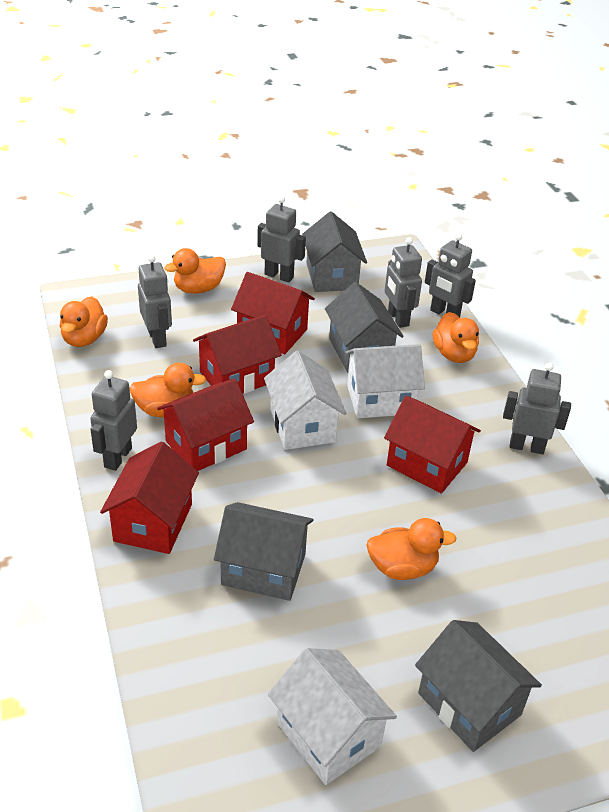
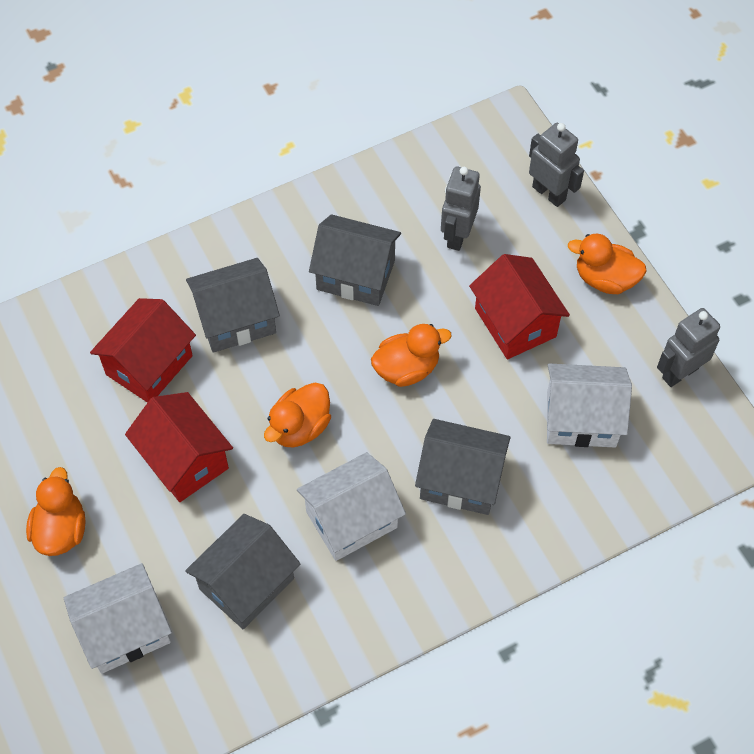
grey robot: 6 -> 3
orange duck: 5 -> 4
red house: 5 -> 3

